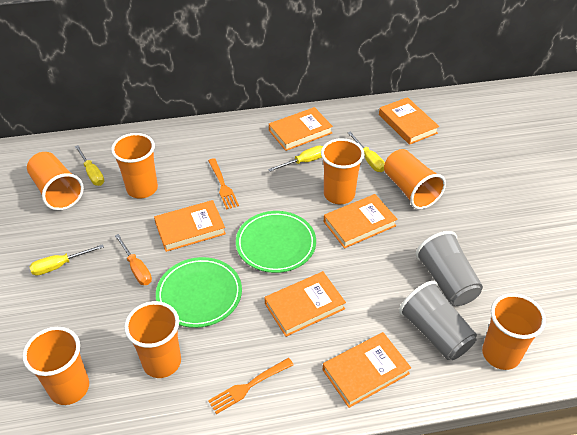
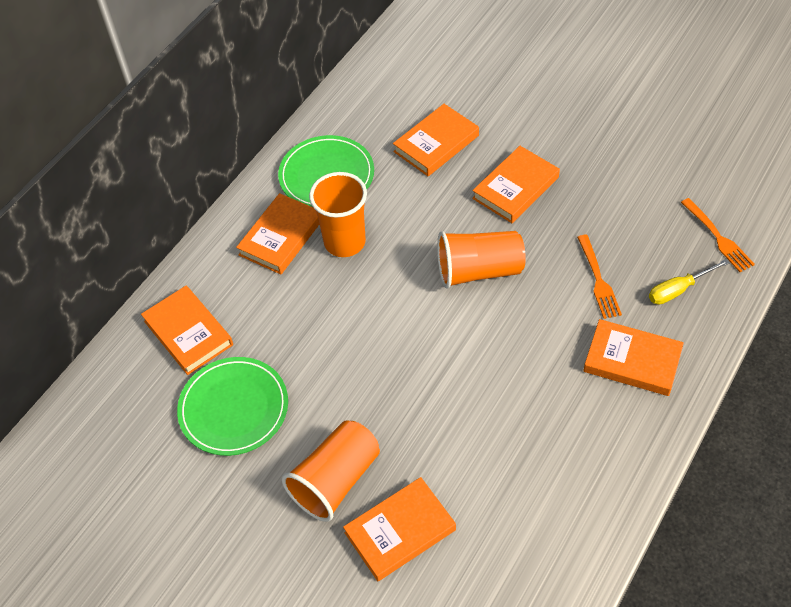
grey cup: 2 -> 0
orange cup: 7 -> 3
orange screwdriver: 1 -> 0
yellow screwdriver: 4 -> 1

